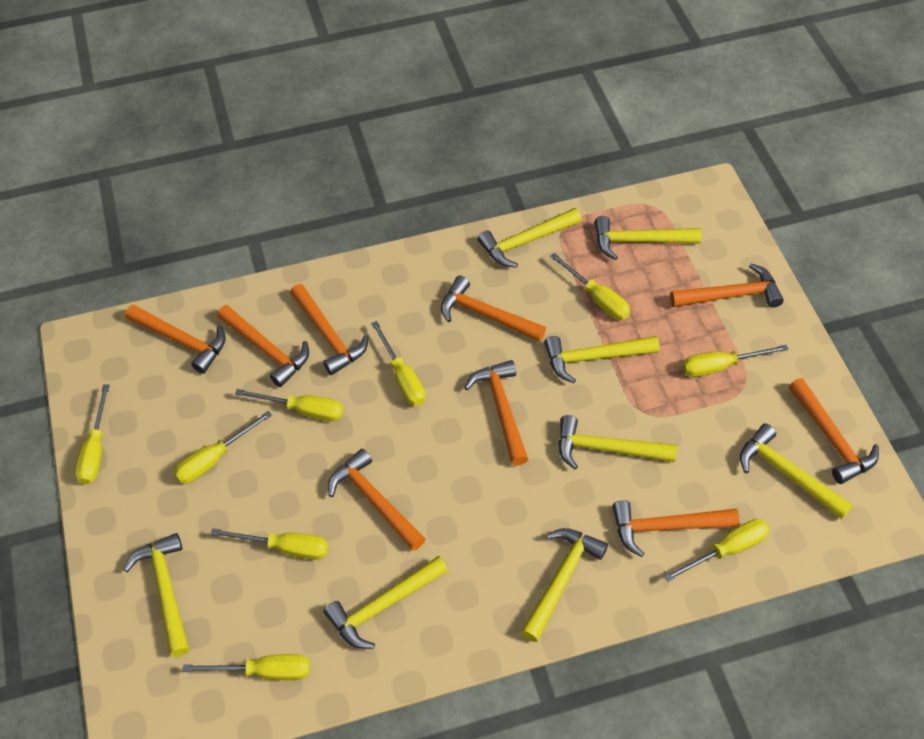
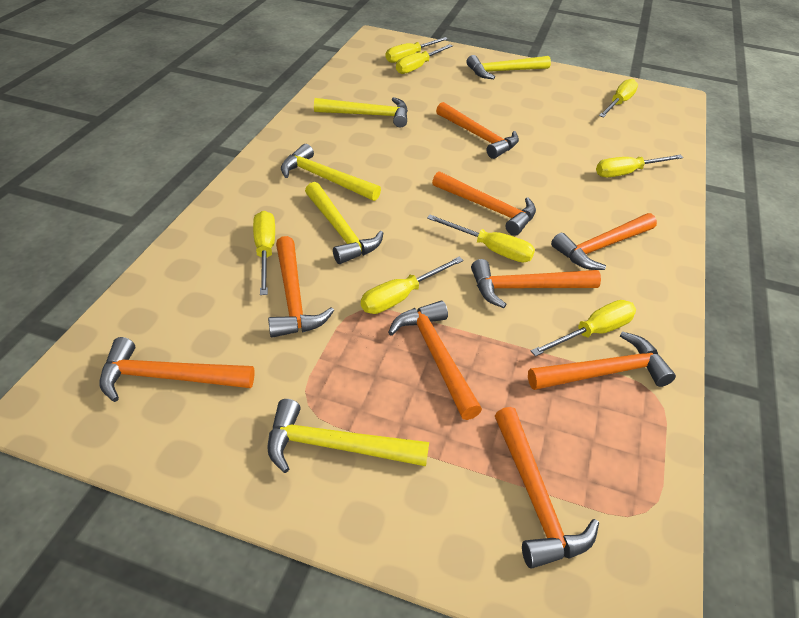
yellow hammer: 8 -> 5
yellow screwdriver: 9 -> 8

